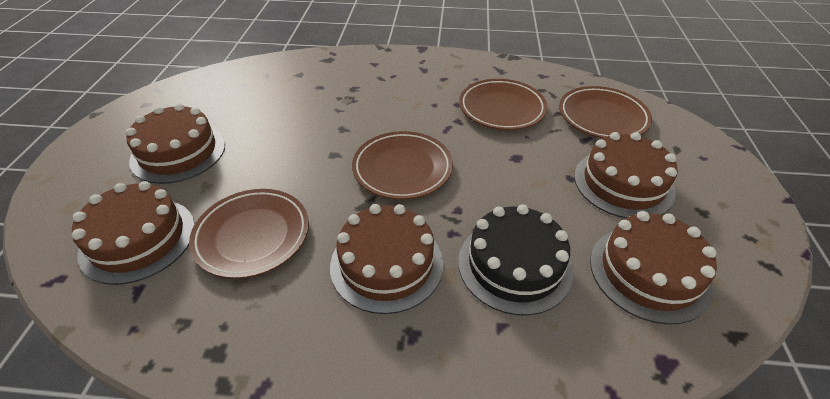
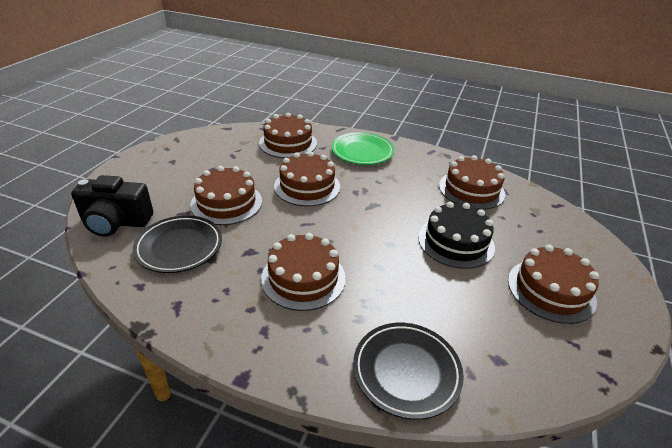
black camera: 0 -> 1
black plate: 0 -> 2
brown cake: 5 -> 6
brown plate: 4 -> 0
green plate: 0 -> 1

